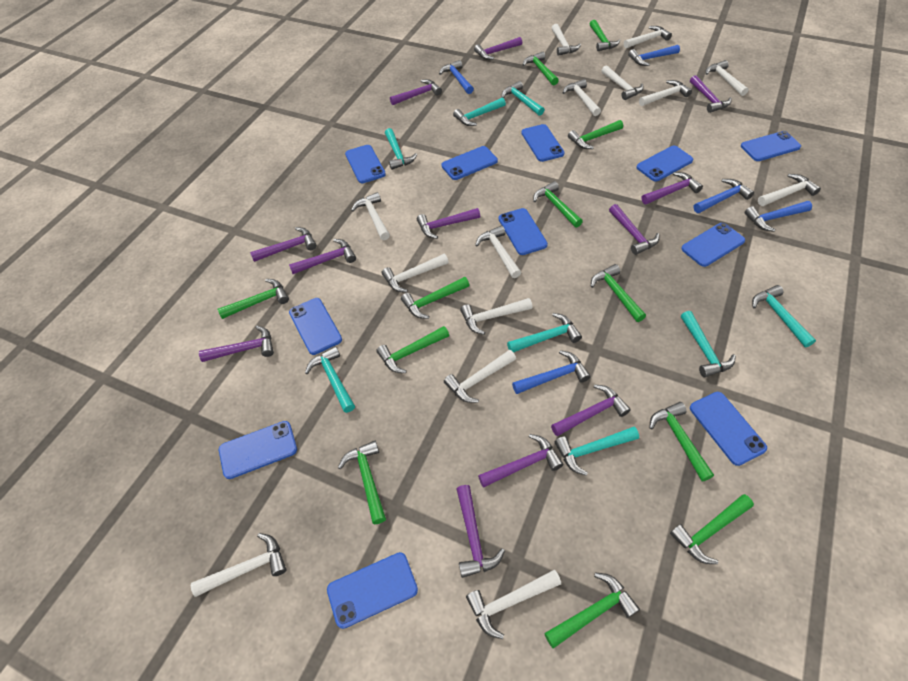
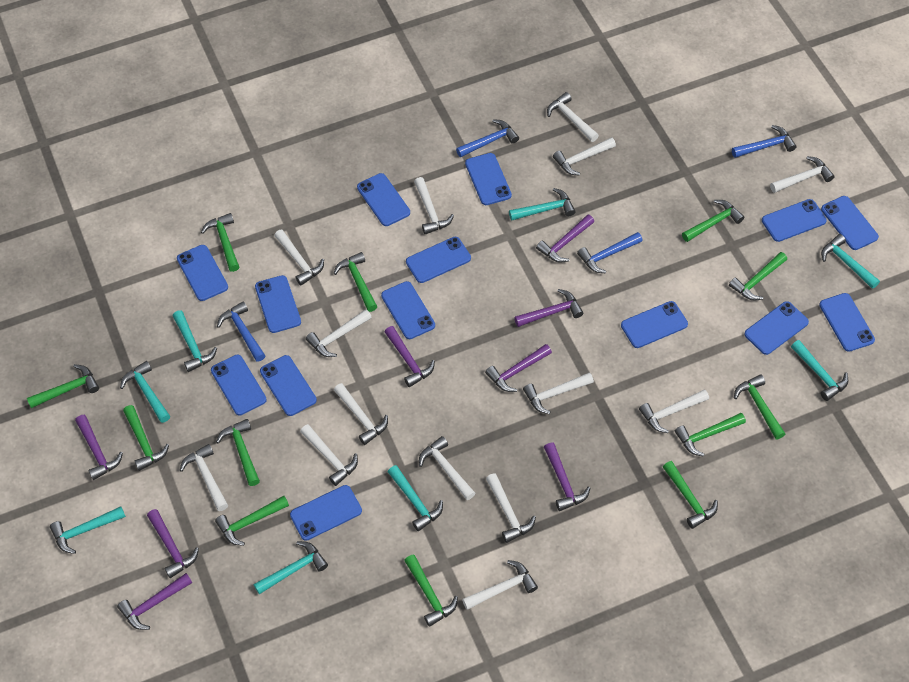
blue hammer: 5 -> 4
blue phone: 11 -> 14
purple hammer: 12 -> 8

